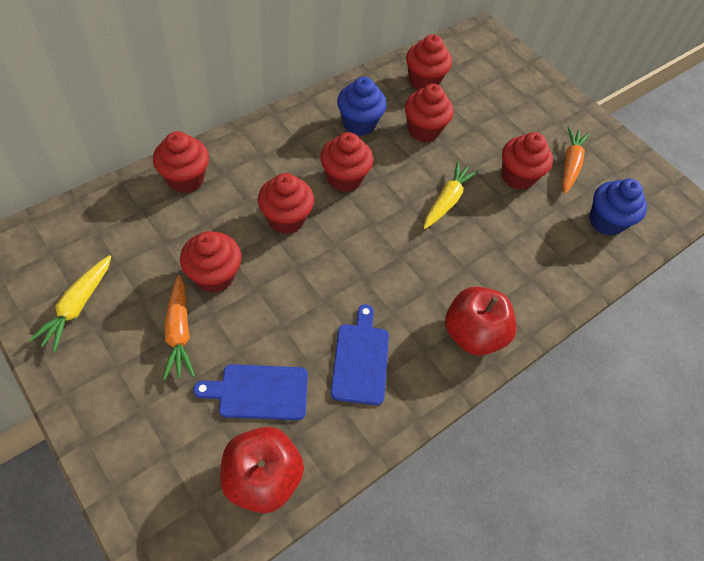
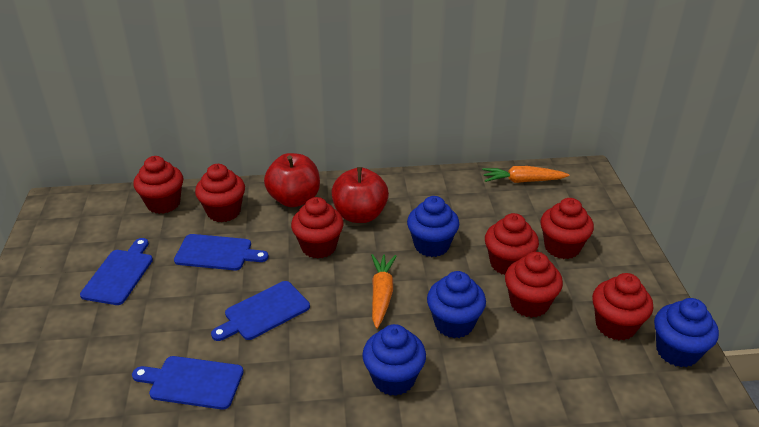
blue cupcake: 2 -> 4
blue cutting board: 2 -> 4
yellow carrot: 2 -> 0

